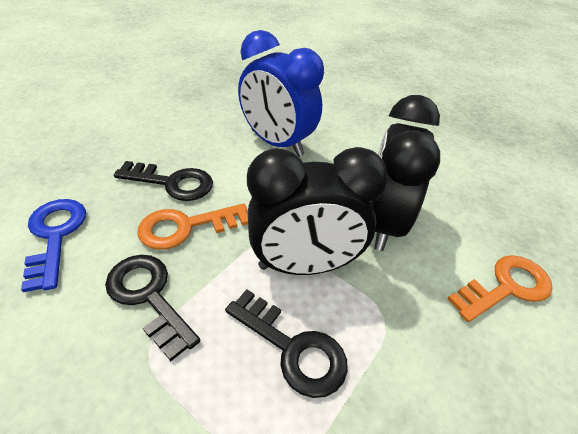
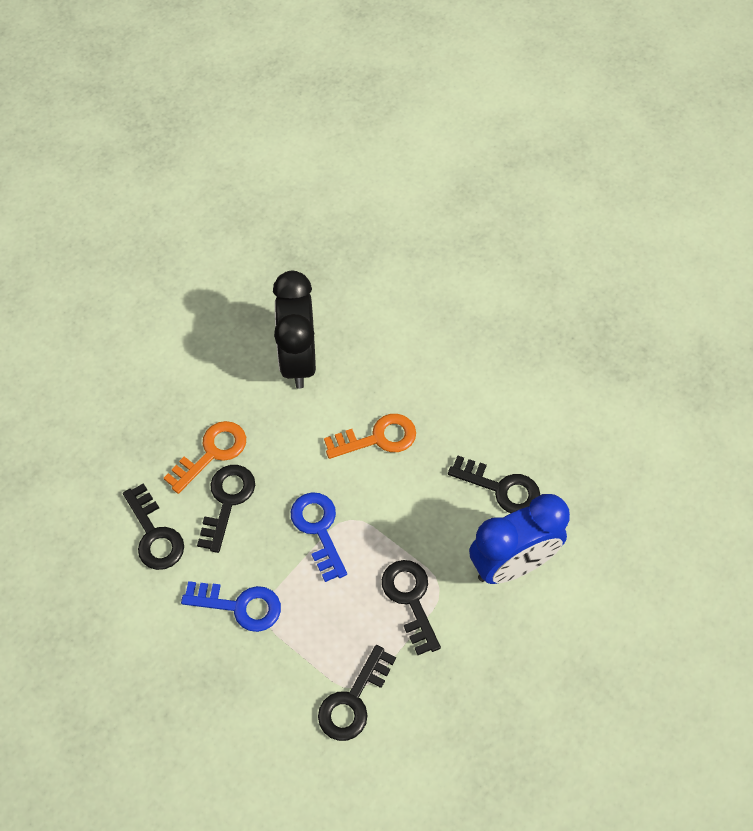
black clock: 2 -> 1
black key: 3 -> 5
blue key: 1 -> 2

